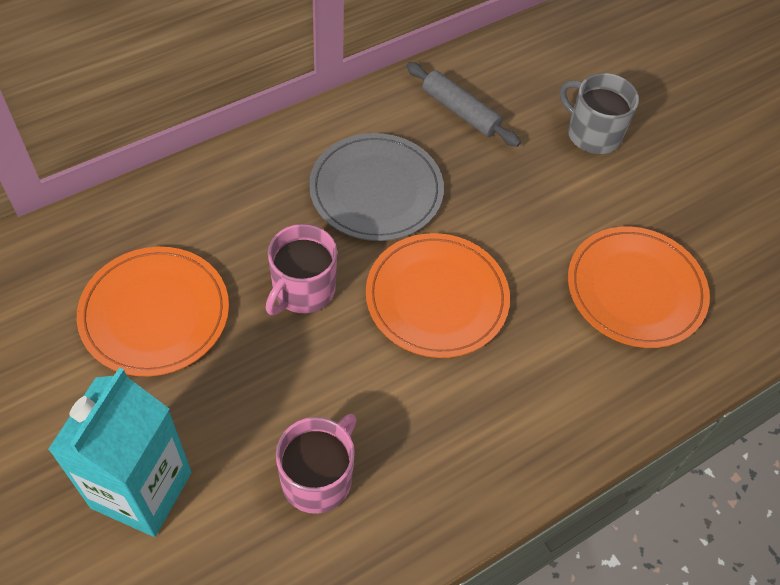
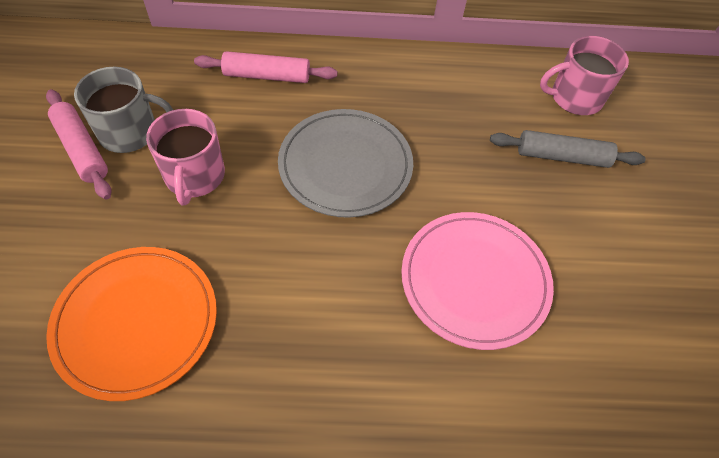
orange plate: 3 -> 1
pink plate: 0 -> 1
pink rolling pin: 0 -> 2
turquoise carton: 1 -> 0

